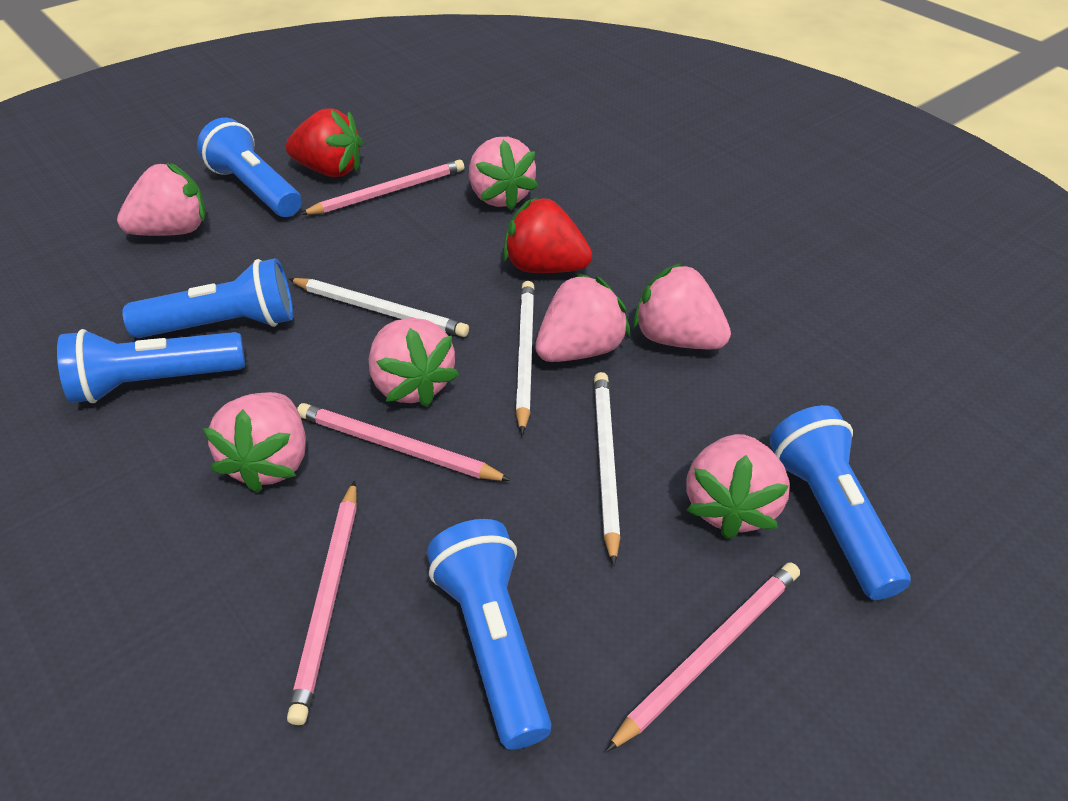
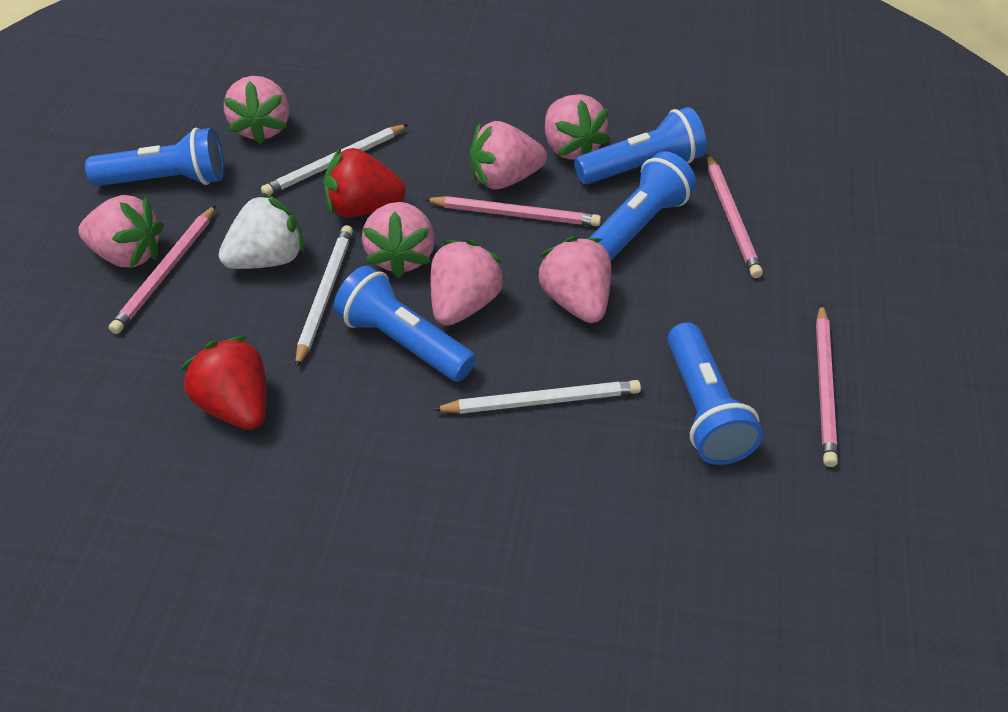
white strawberry: 0 -> 1

